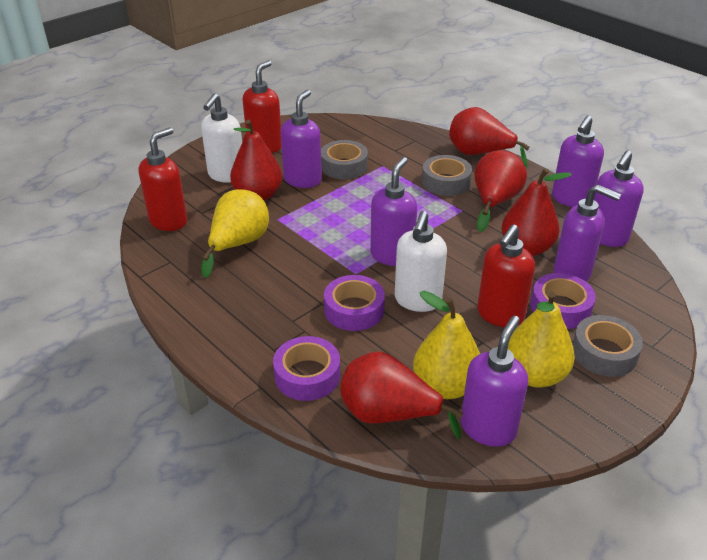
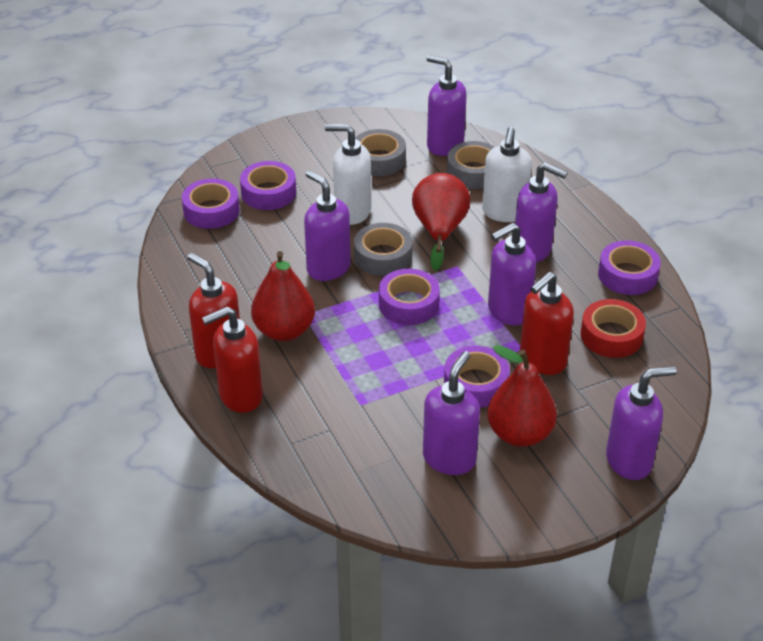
purple tape: 3 -> 5
red pear: 5 -> 3
red tape: 0 -> 1
yellow pear: 3 -> 0

